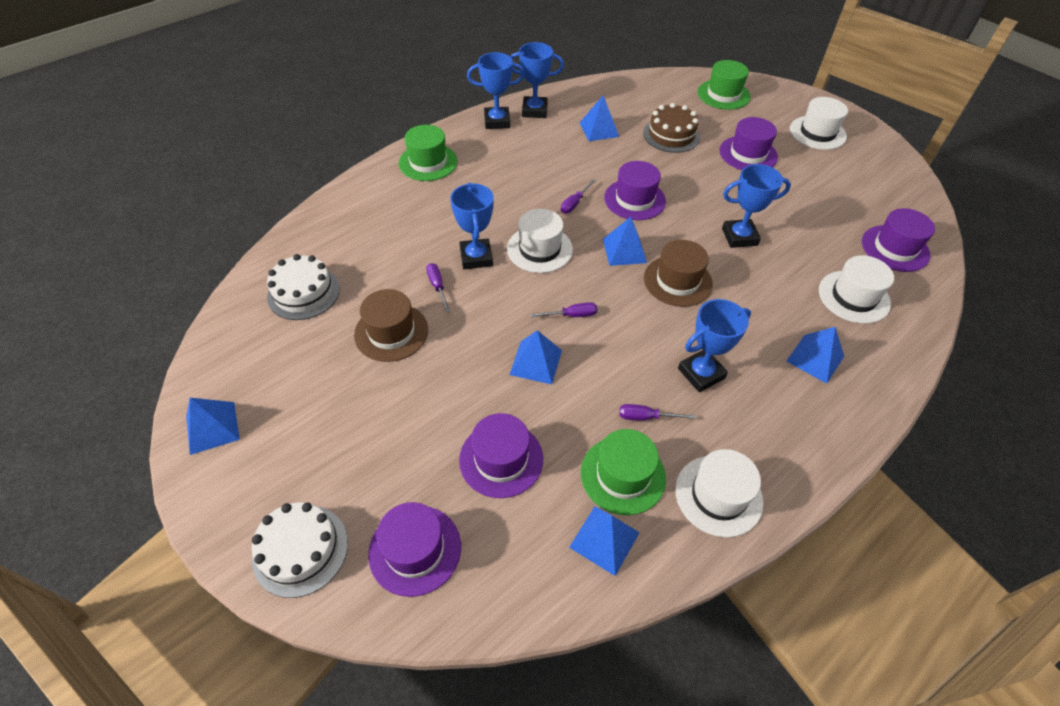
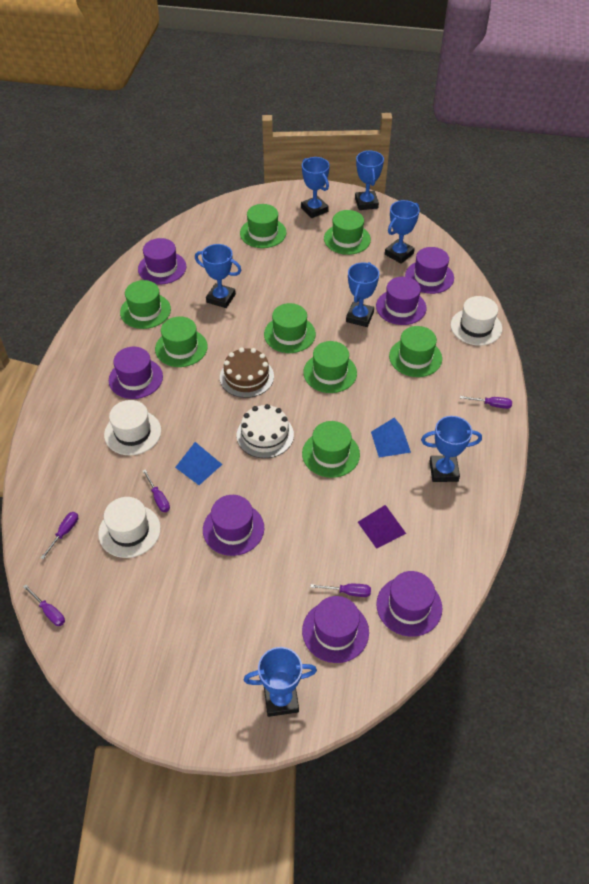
blue pyramid: 6 -> 2
blue trophy: 5 -> 7
brown hat: 2 -> 0
green hat: 3 -> 8
purple hat: 5 -> 7
purple pyramid: 0 -> 1
purple screwdriver: 4 -> 5
white cake: 2 -> 1
white hat: 4 -> 3

